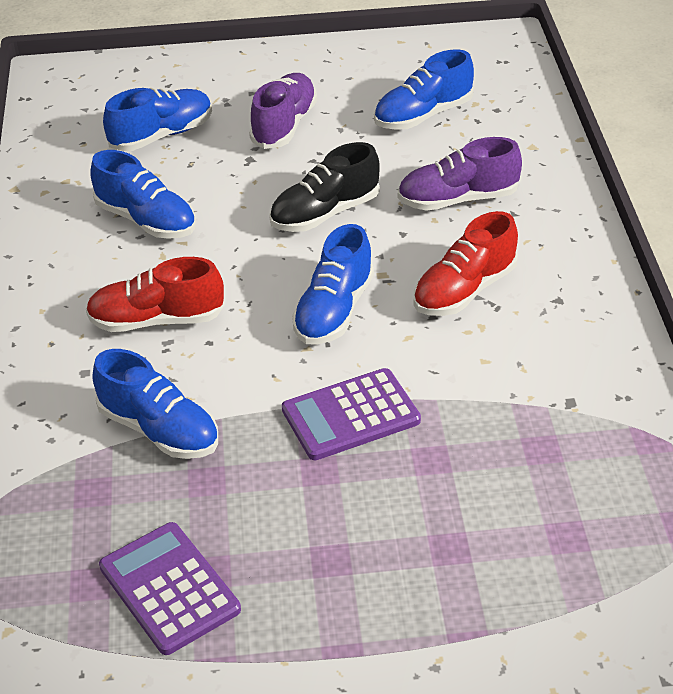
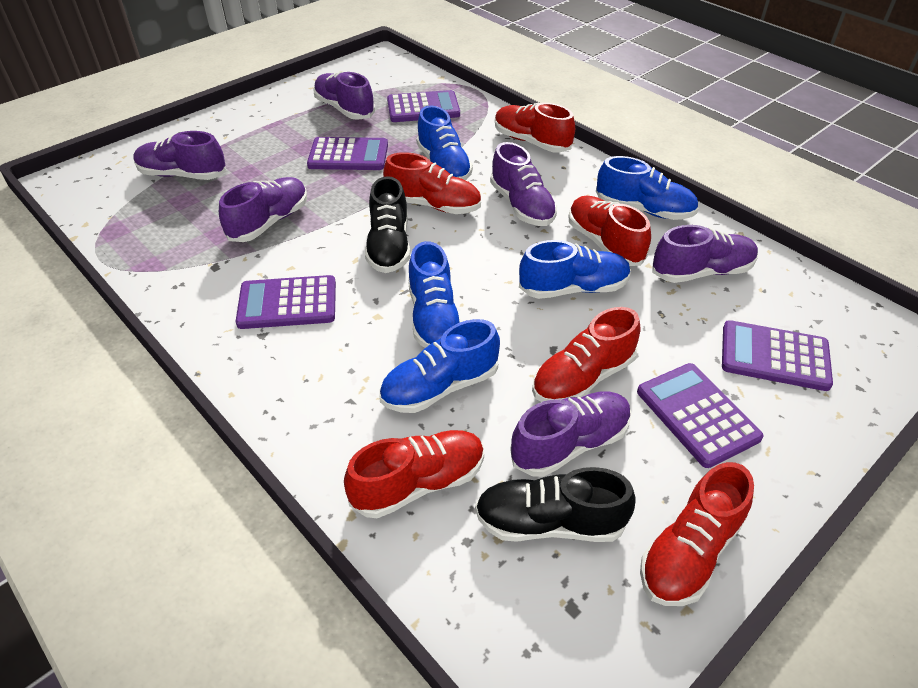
black shoe: 1 -> 2
purple calculator: 2 -> 5
purple shoe: 2 -> 6
red shoe: 2 -> 6

